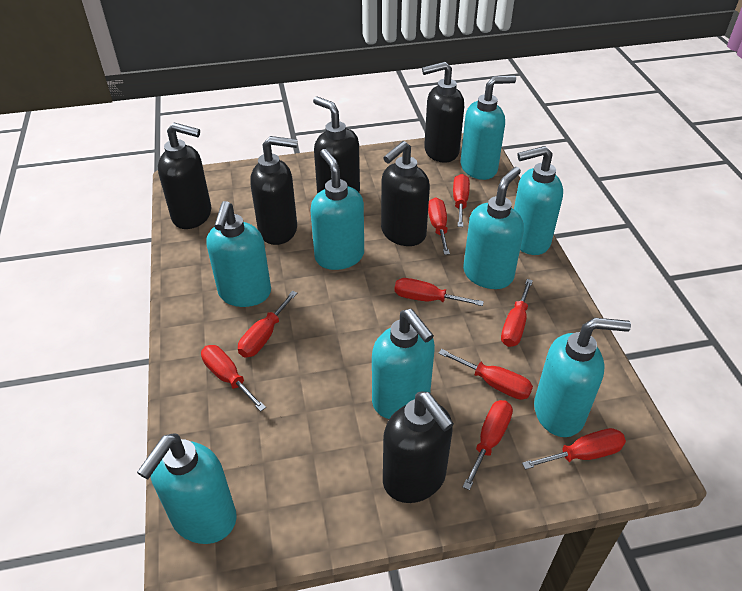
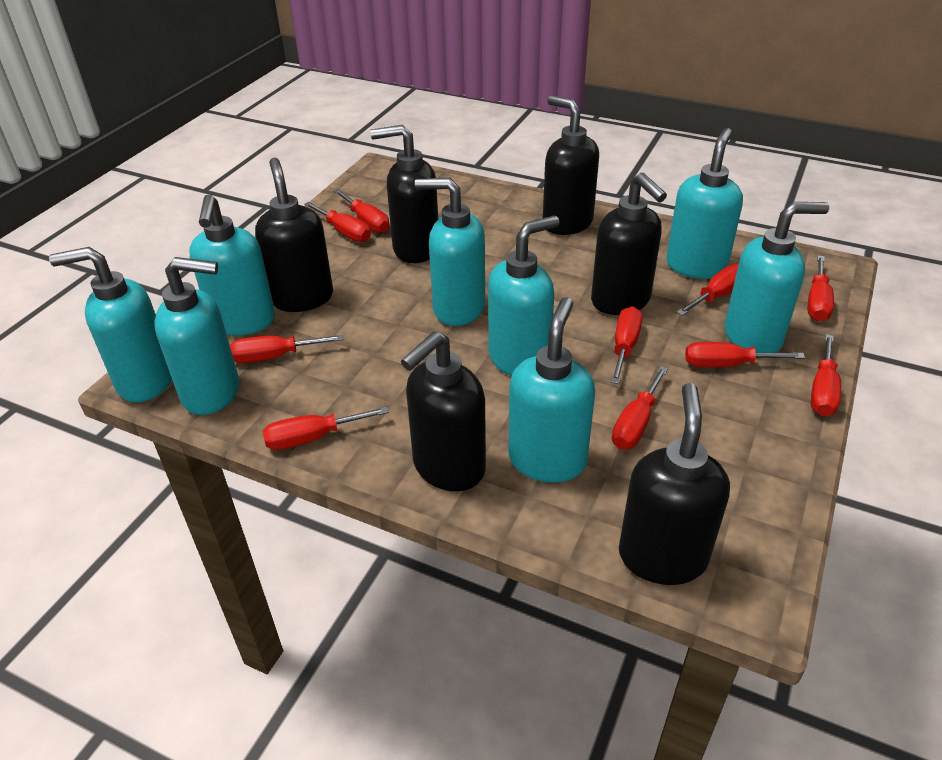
red screwdriver: 9 -> 10

